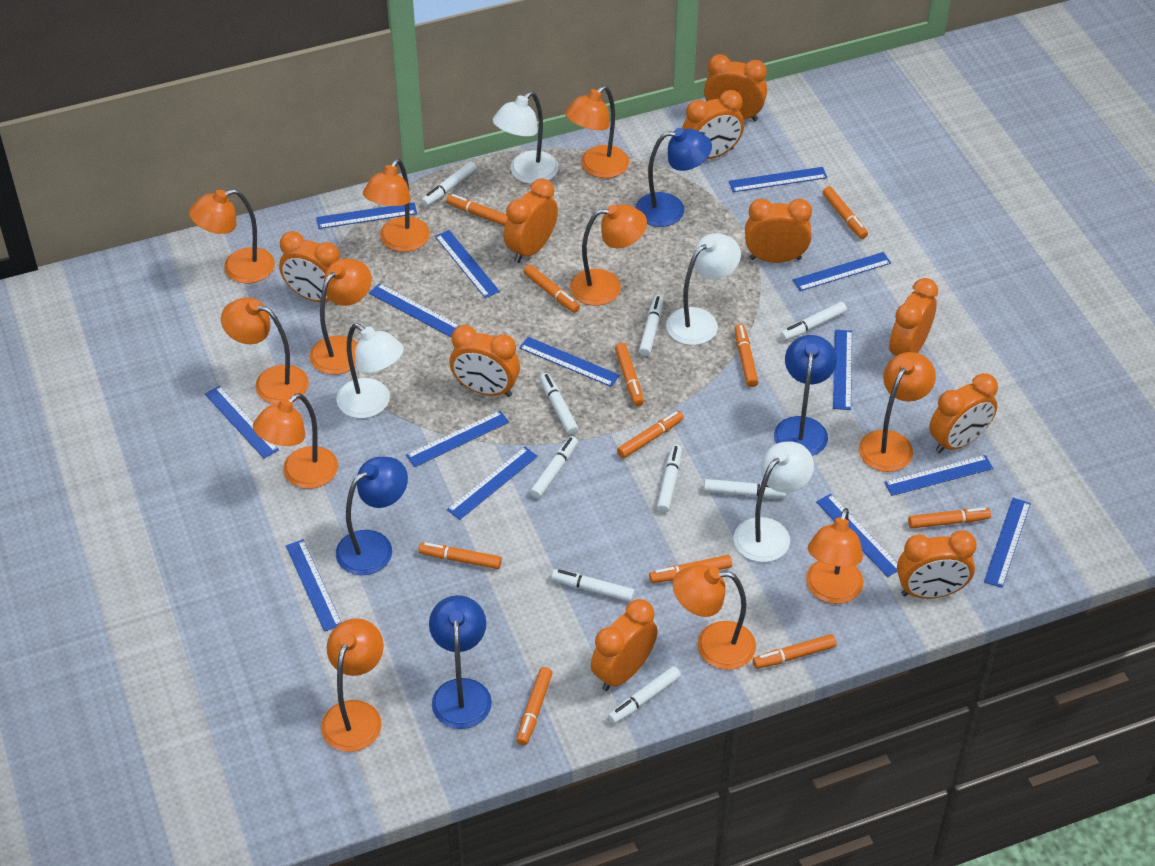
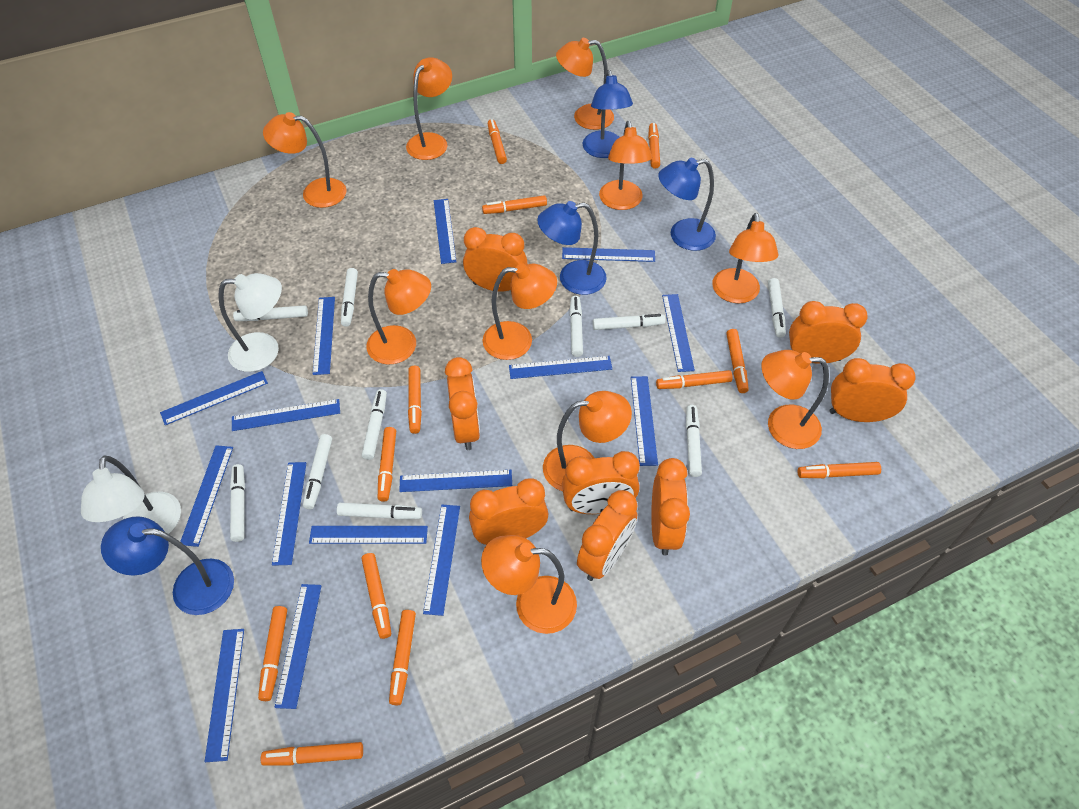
blue ruler: 14 -> 15
orange clock: 10 -> 8
orange lamp: 11 -> 10
orange marker: 11 -> 12
white lamp: 4 -> 2
white marker: 9 -> 10

